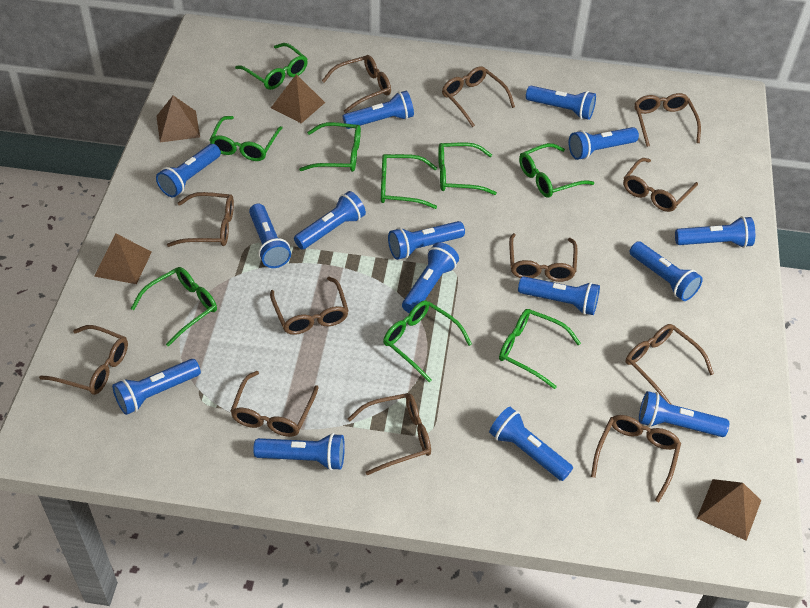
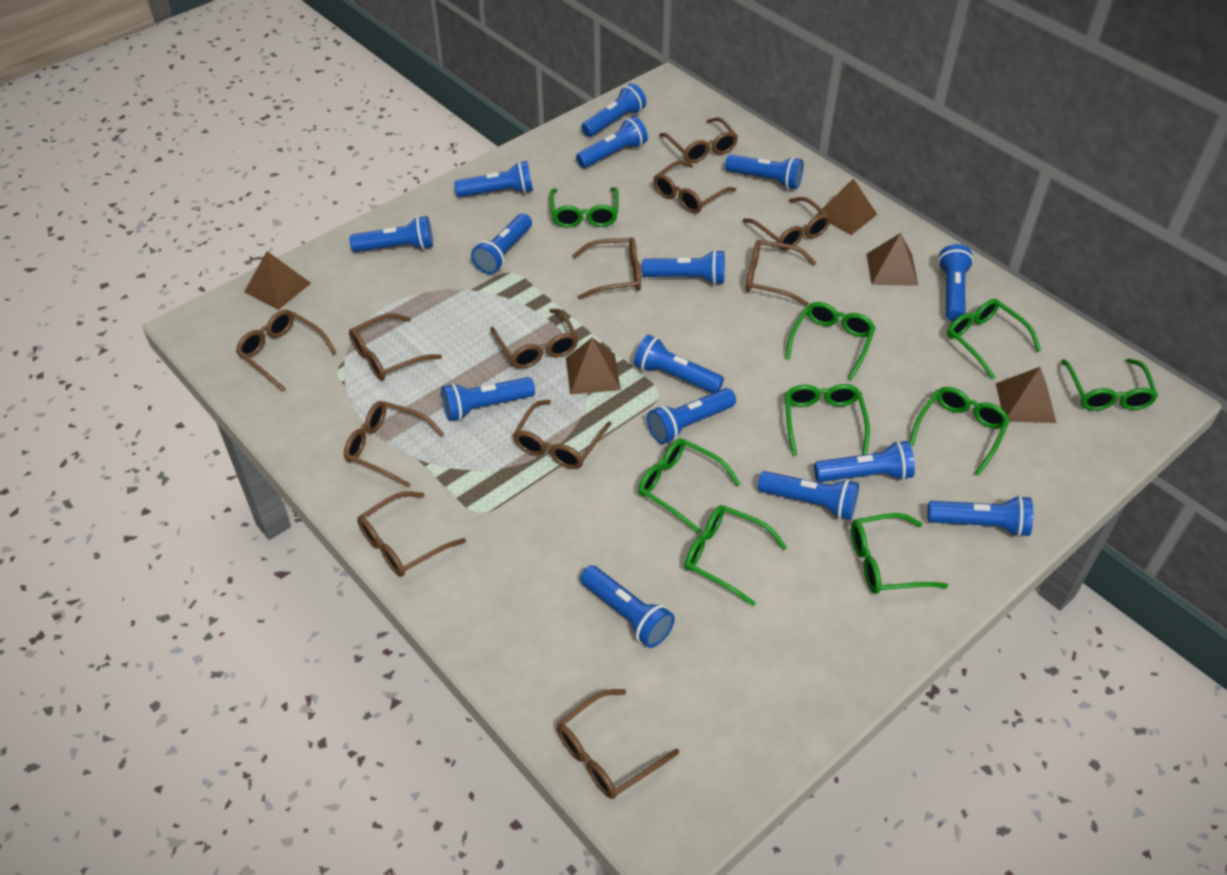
brown pyramid: 4 -> 5

